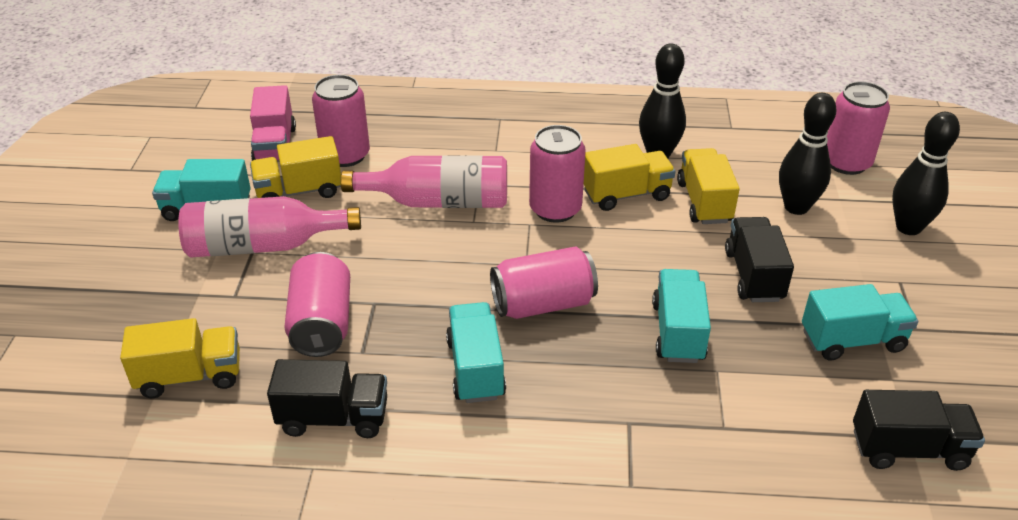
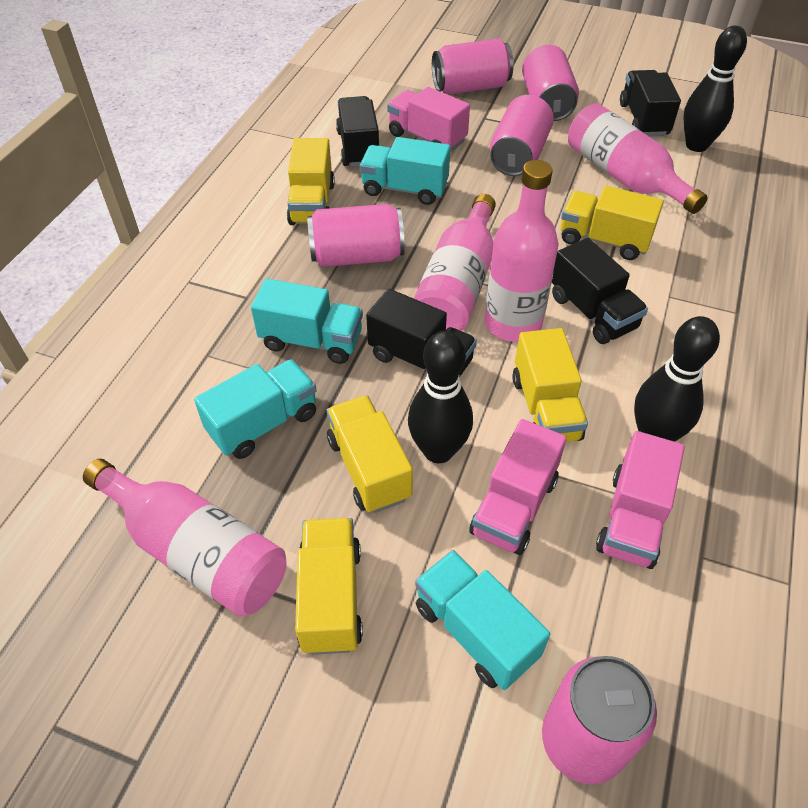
black truck: 3 -> 4
pink bottle: 2 -> 4
pink truck: 1 -> 3
yellow truck: 4 -> 5

